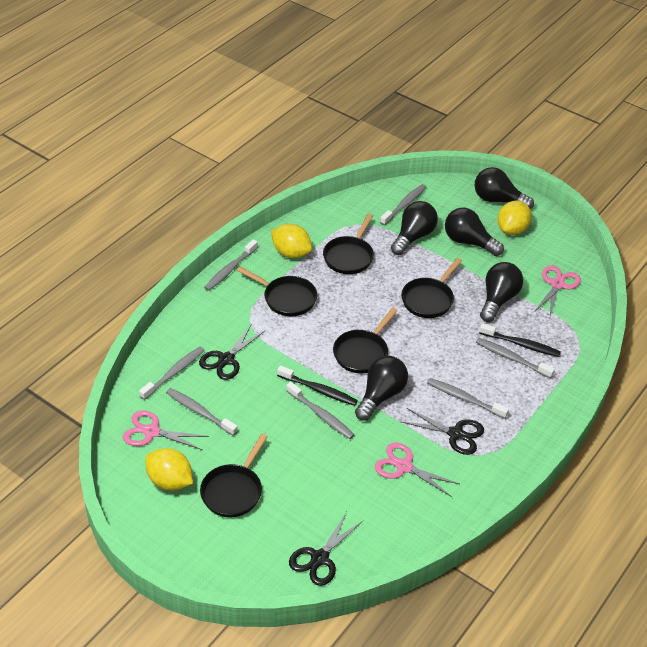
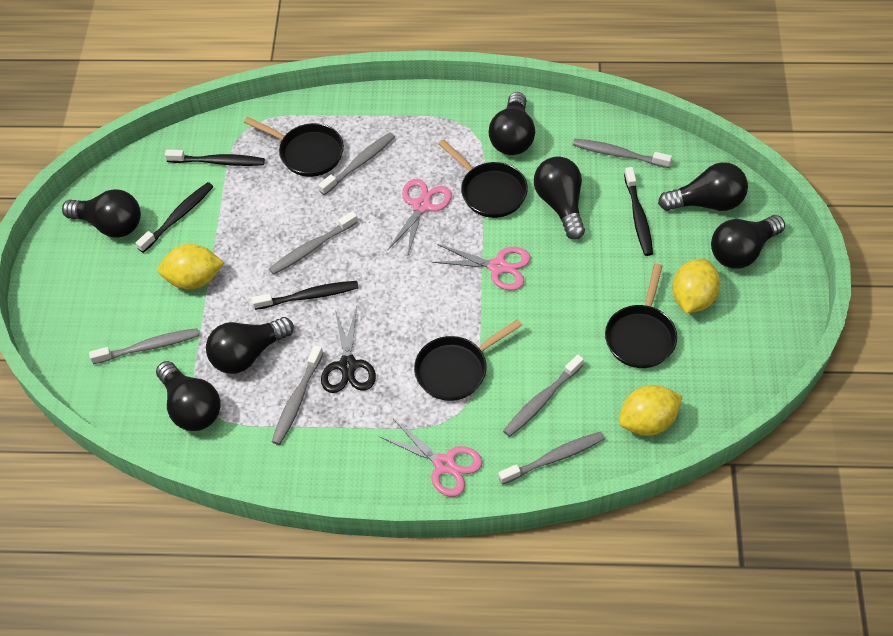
black light bulb: 5 -> 7
black pan: 5 -> 4
black scissors: 3 -> 1
black toothbrush: 2 -> 4

